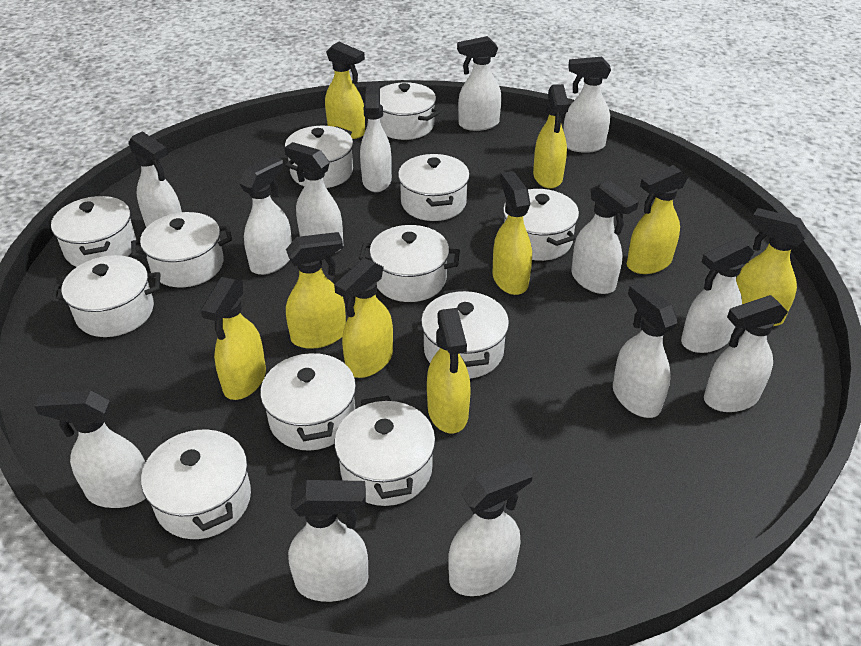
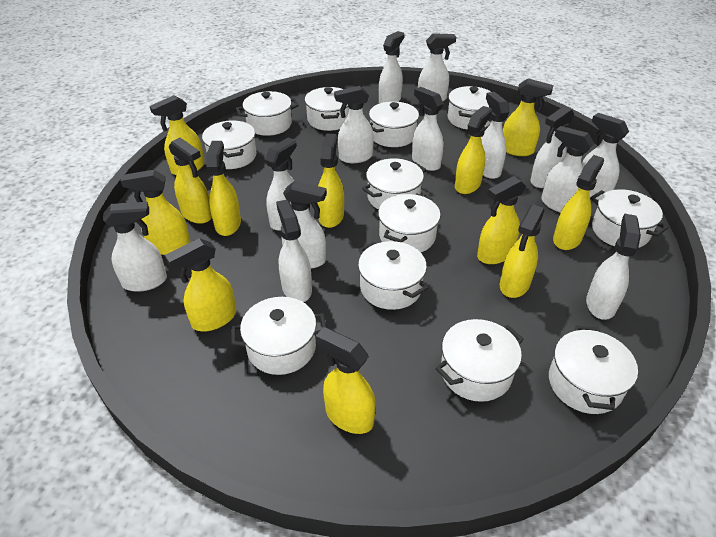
yellow spray bottle: 9 -> 12

